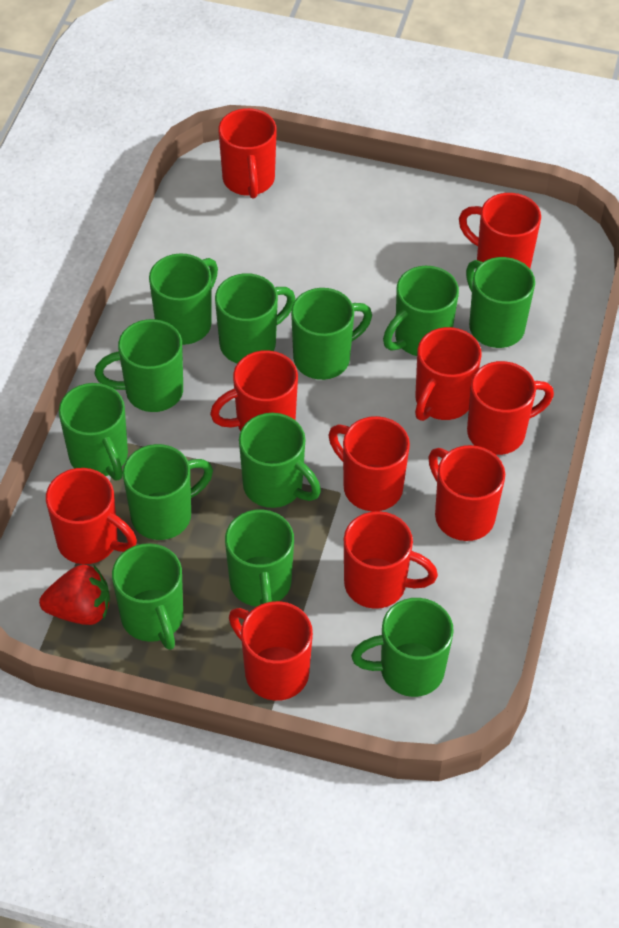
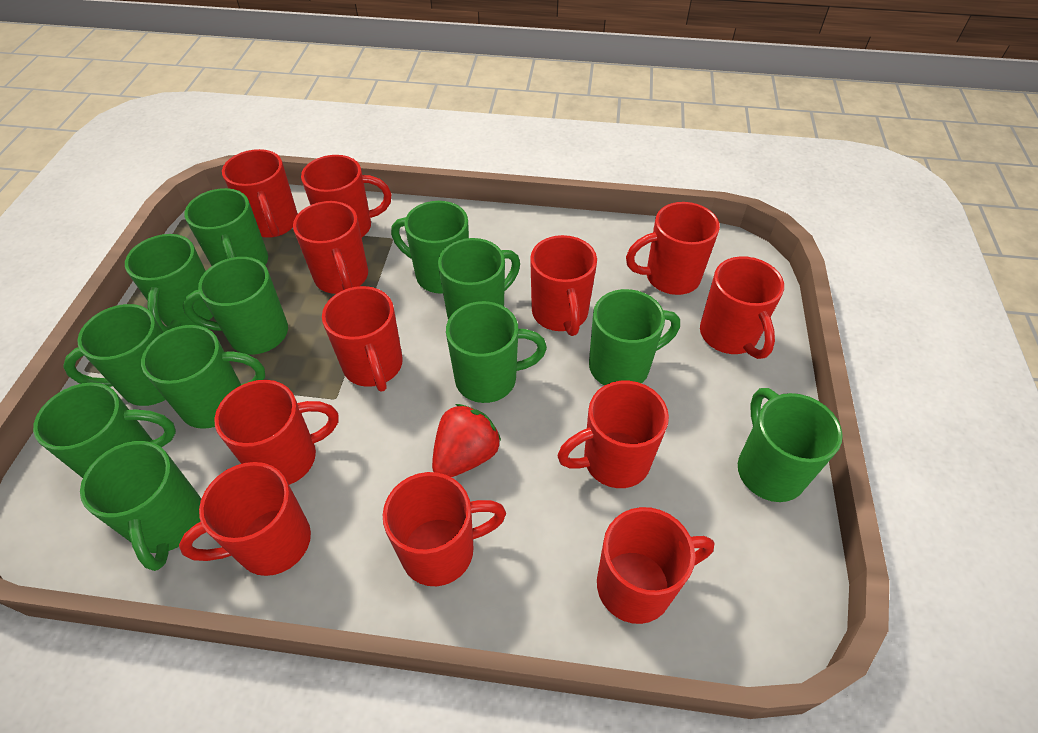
red mug: 10 -> 12

